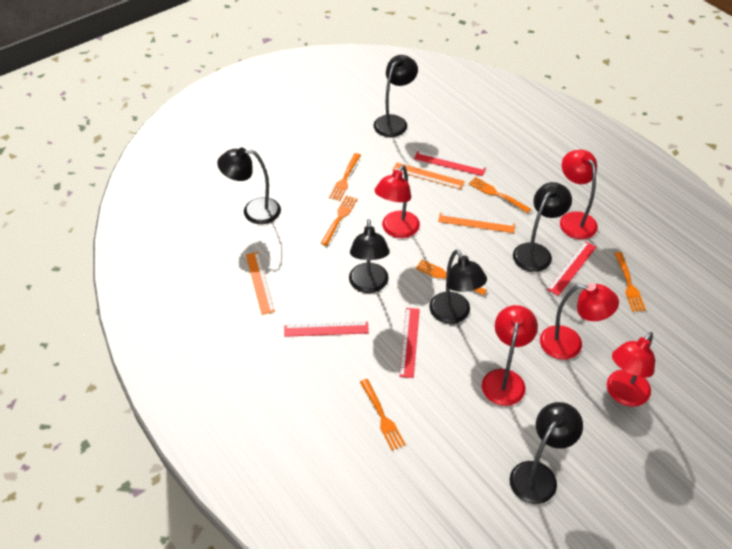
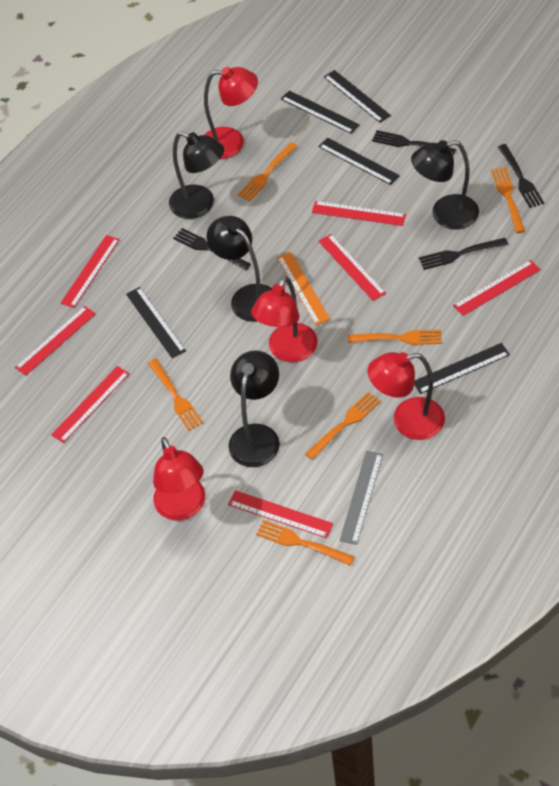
black fork: 0 -> 4
black lamp: 6 -> 4
black ruler: 0 -> 5
grey ruler: 0 -> 1
orange ruler: 3 -> 1
red lamp: 5 -> 4
red ruler: 4 -> 7

